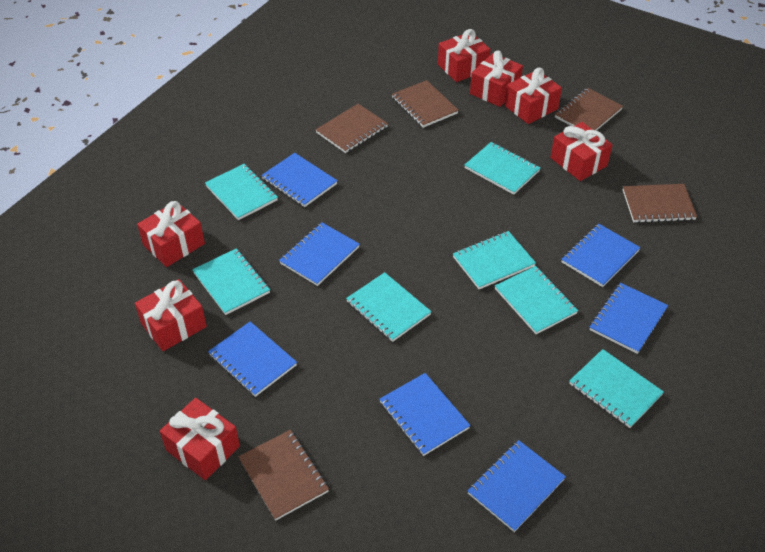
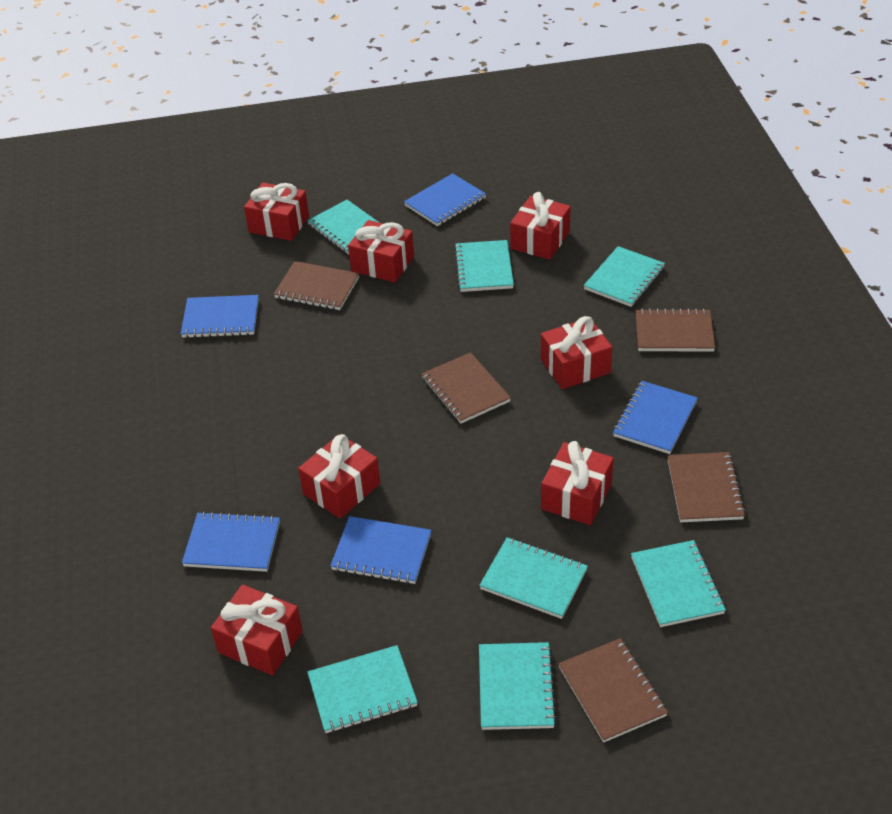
blue notebook: 7 -> 5

